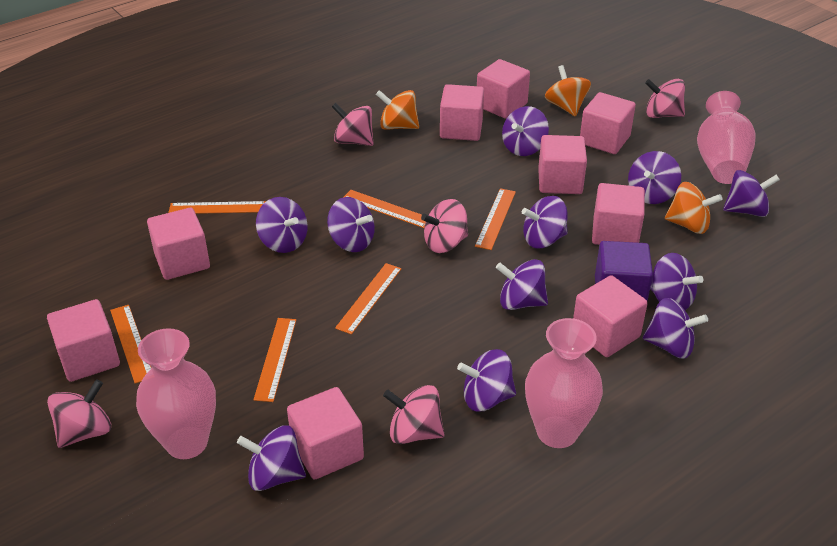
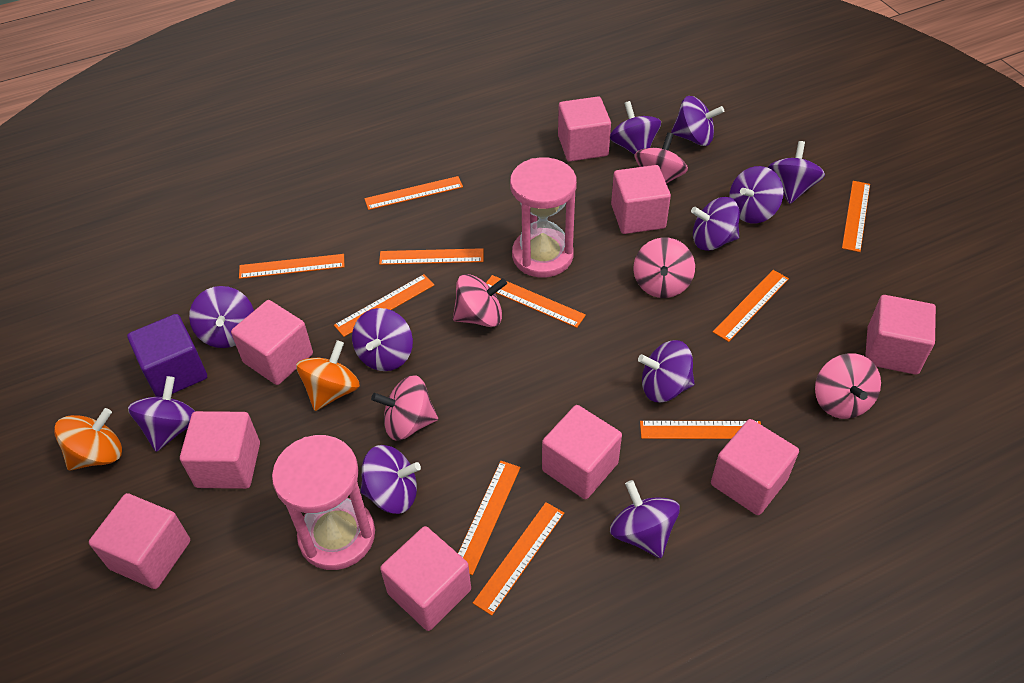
orange ruler: 6 -> 10
orange spinning top: 3 -> 2
pink hourglass: 0 -> 2
pink vase: 3 -> 0

